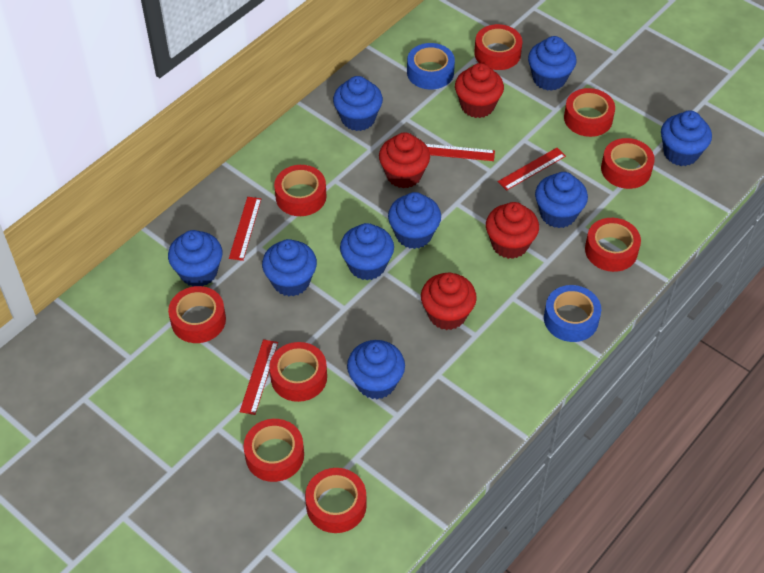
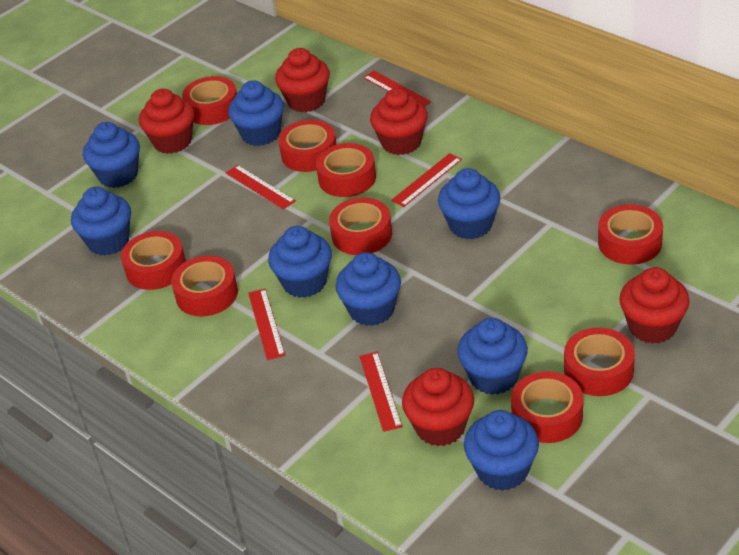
blue cupcake: 9 -> 8
blue tape: 2 -> 0
red cupcake: 4 -> 5
red ruler: 4 -> 5

